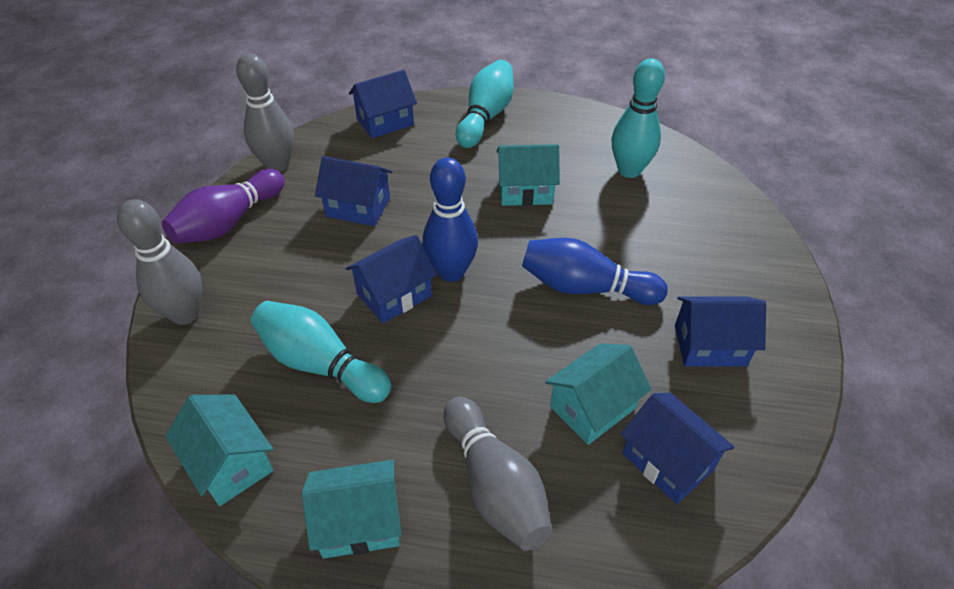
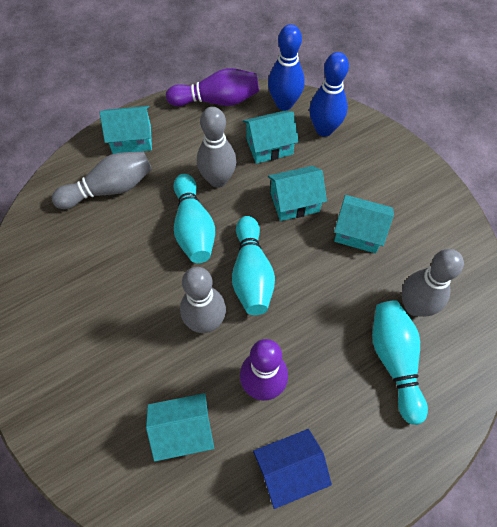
blue house: 5 -> 1
grey bowling pin: 3 -> 4
purple bowling pin: 1 -> 2
turquoise house: 4 -> 5

